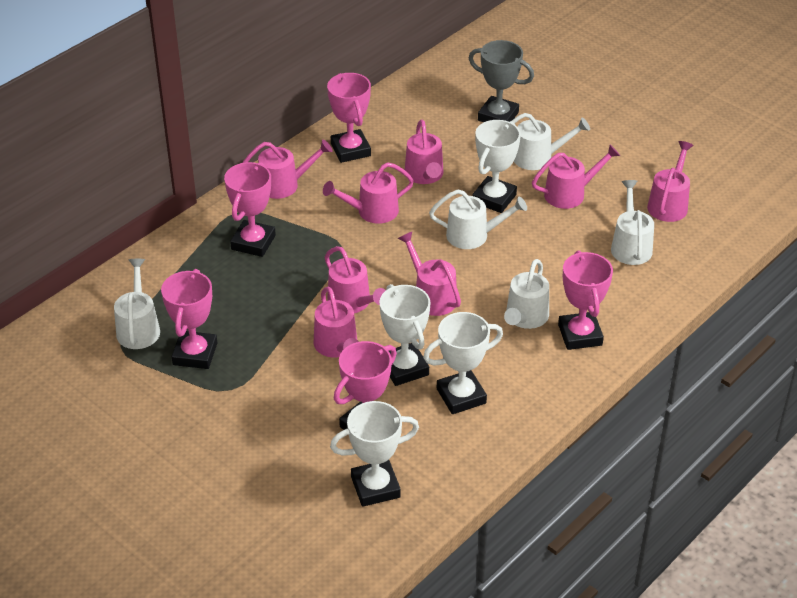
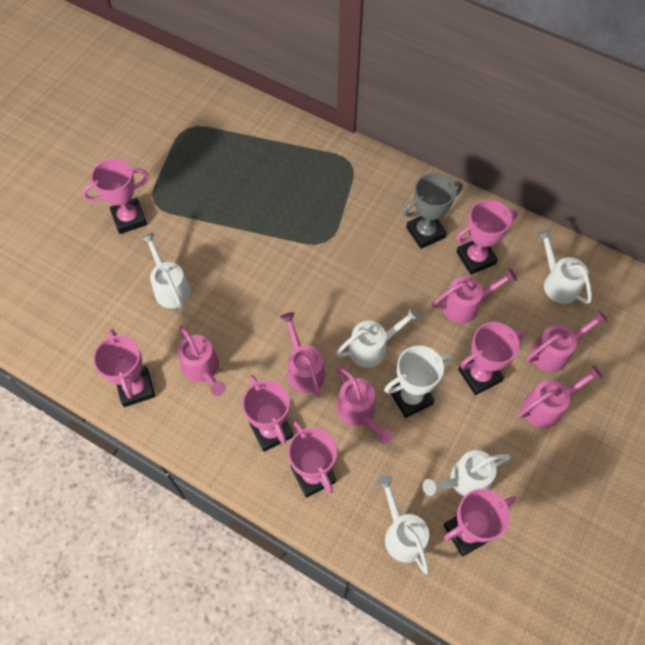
pink trophy: 5 -> 7
pink watering can: 8 -> 6
white trophy: 4 -> 1

